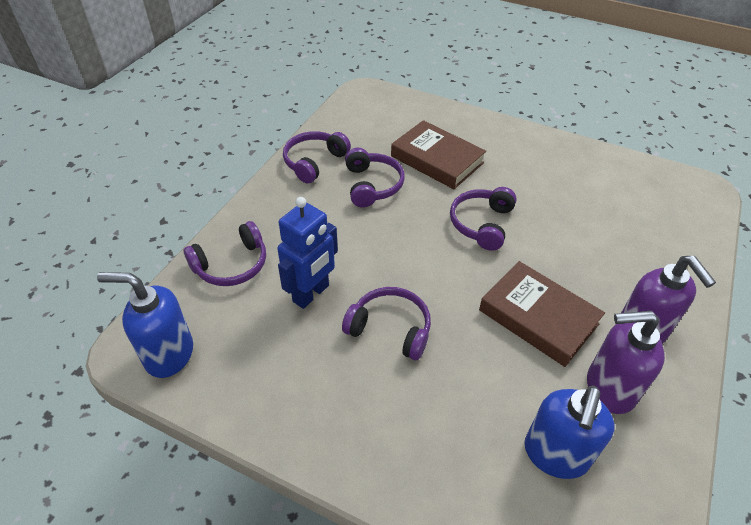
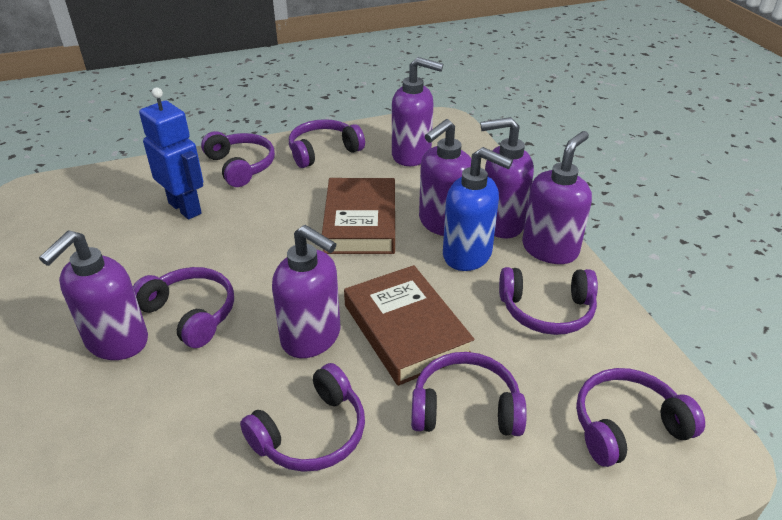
blue soap dispenser: 2 -> 1
purple headphones: 5 -> 7
purple soap dispenser: 2 -> 6

